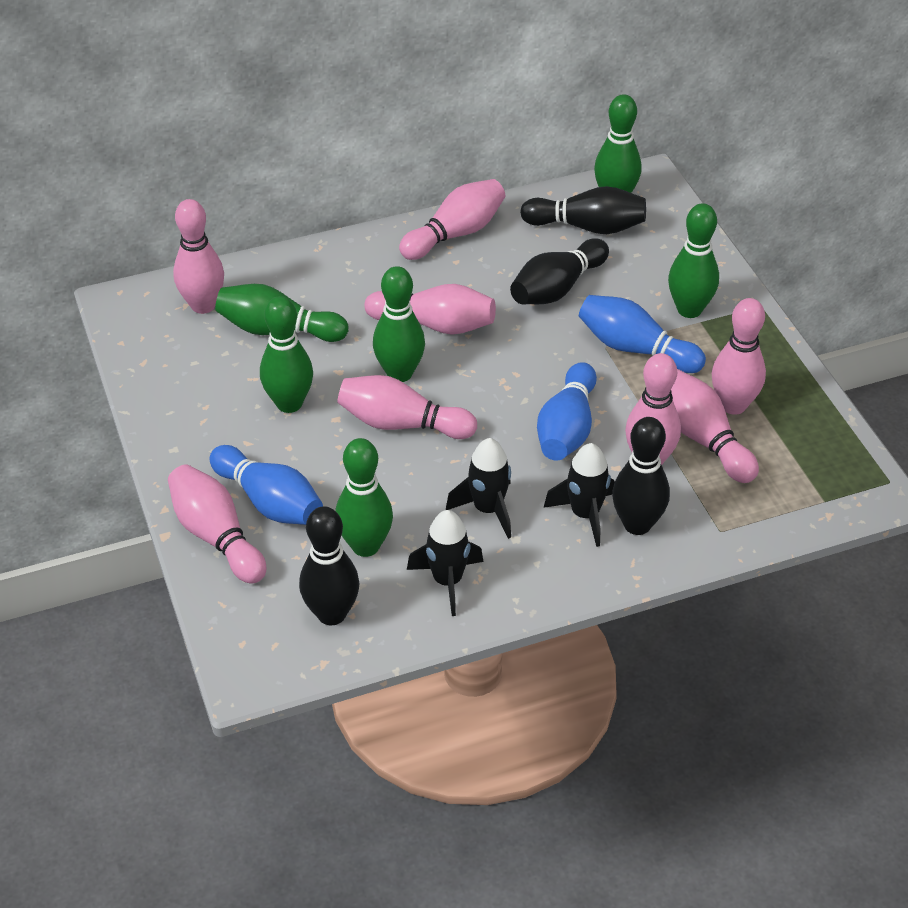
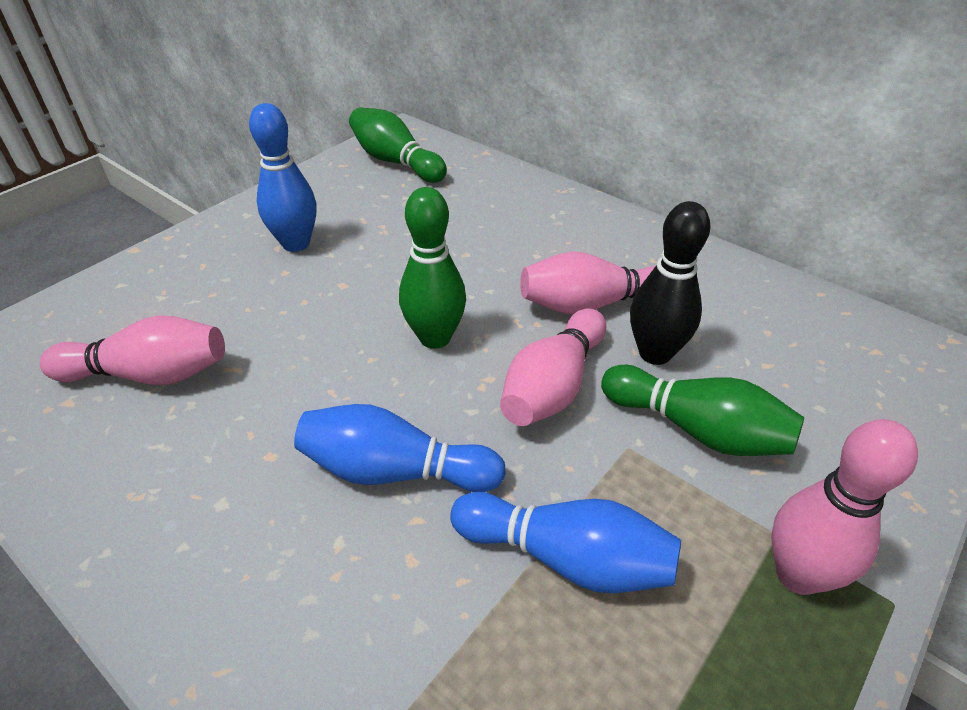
black bowling pin: 4 -> 1
black rocket: 3 -> 0
green bowling pin: 6 -> 3
pink bowling pin: 8 -> 4

